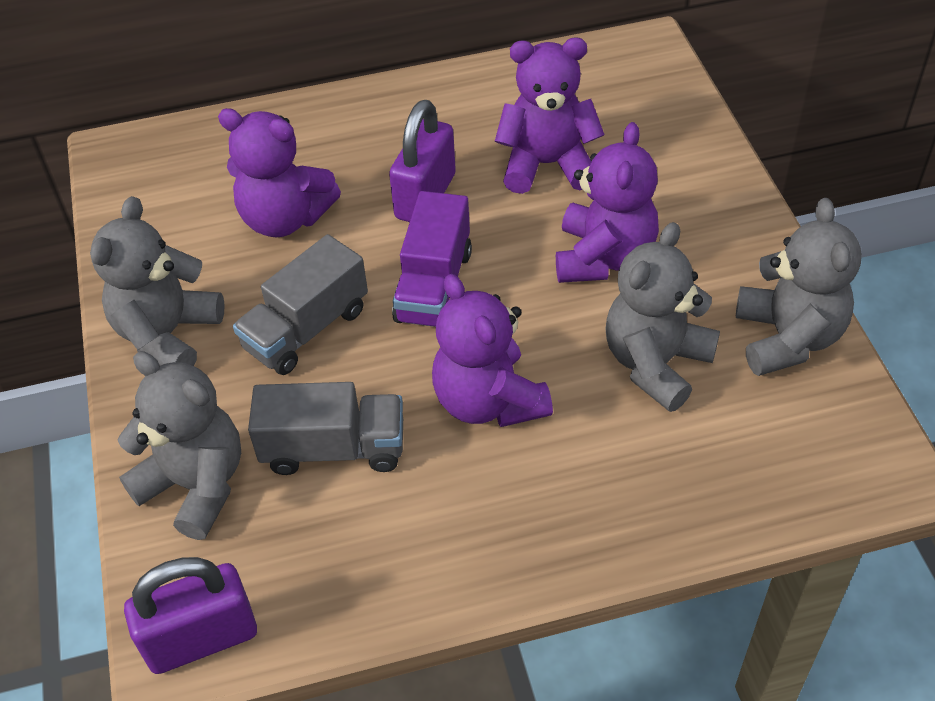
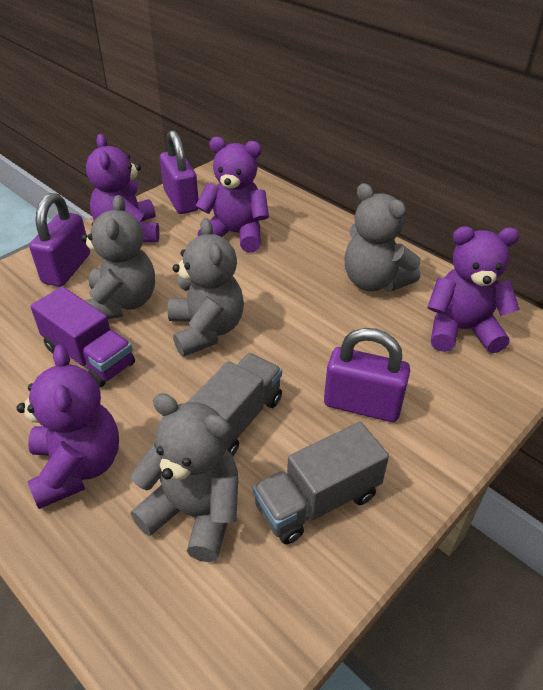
purple padlock: 2 -> 3

